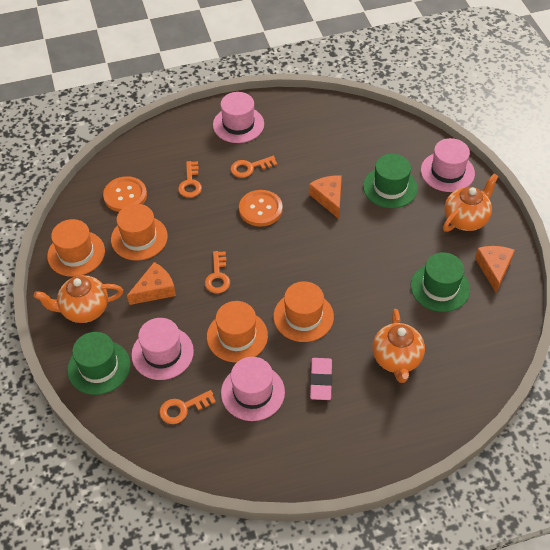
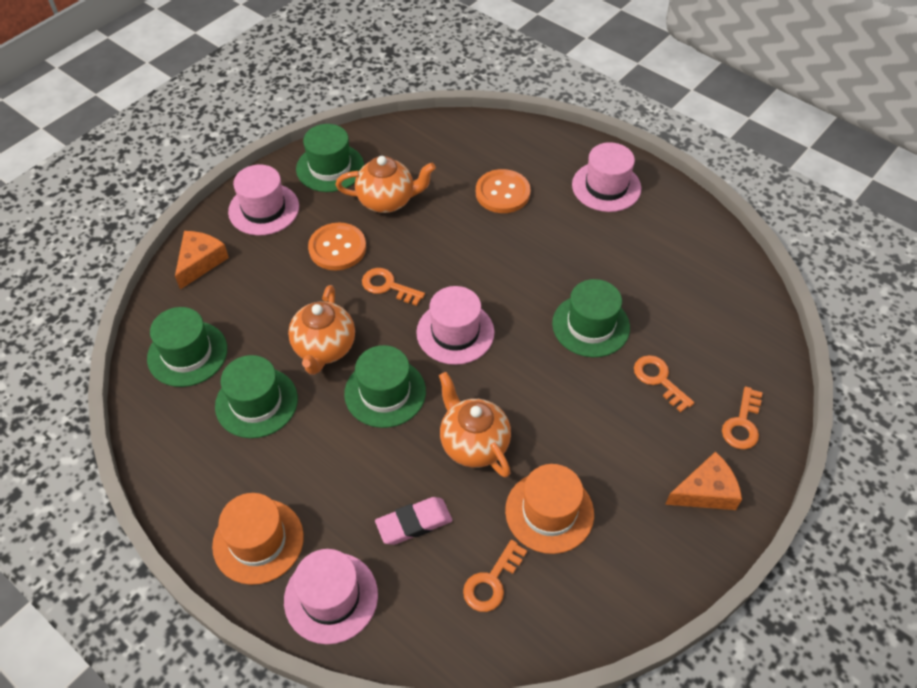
green hat: 3 -> 5
orange cheese: 3 -> 2
orange hat: 4 -> 2

